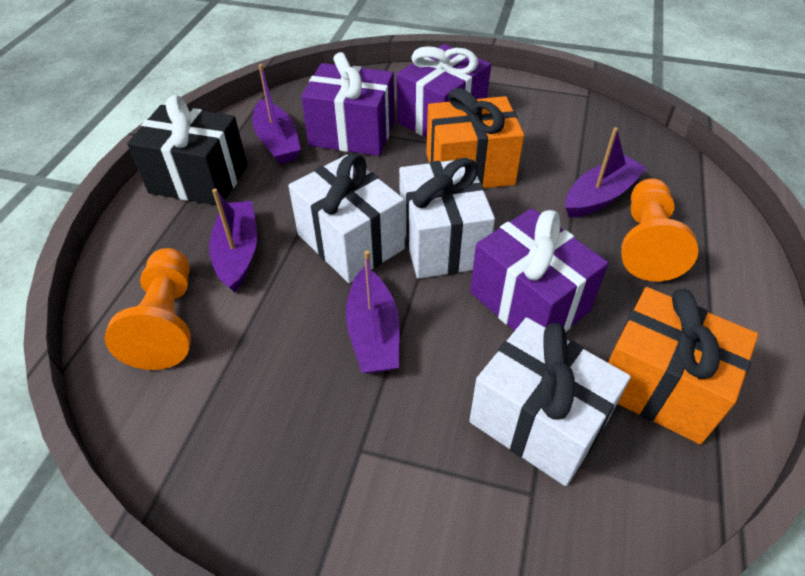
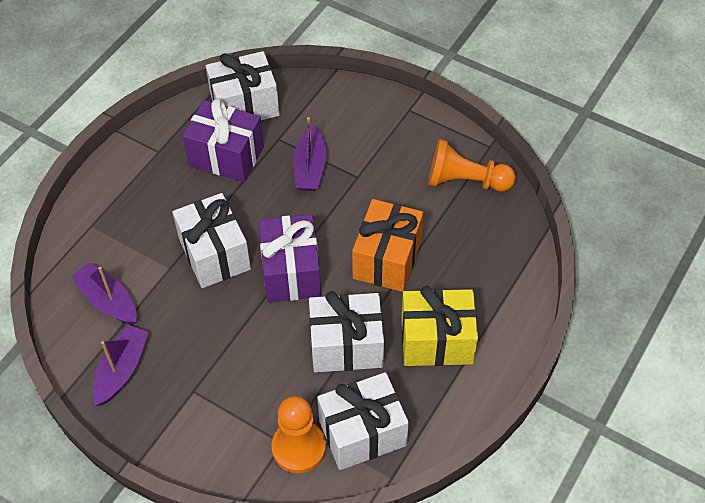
black gift: 1 -> 0
orange gift: 2 -> 1
purple boat: 4 -> 3
purple gift: 3 -> 2
white gift: 3 -> 4
yellow gift: 0 -> 1

